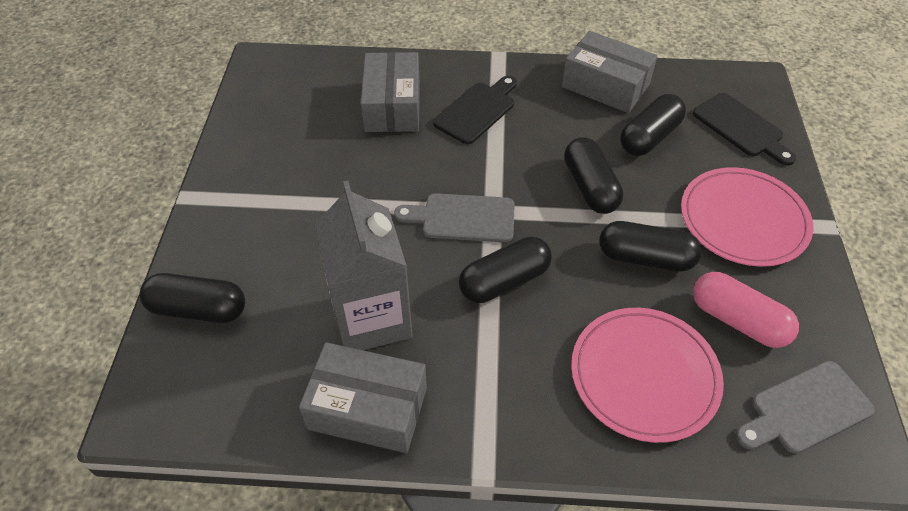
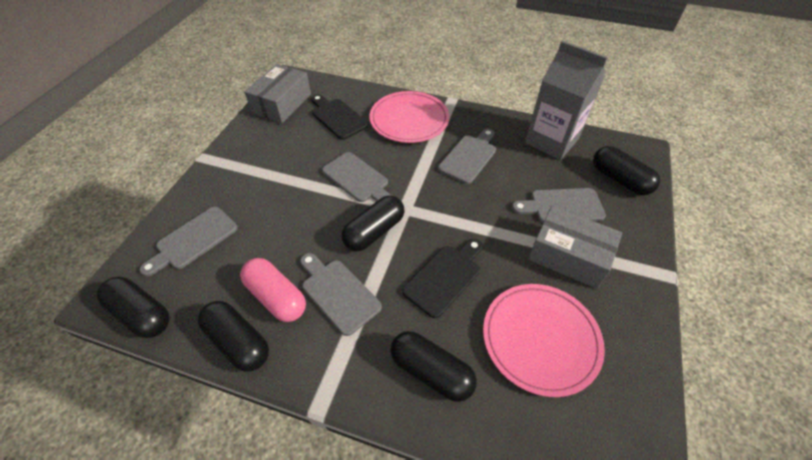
grey box: 3 -> 2
grey cutting board: 2 -> 5

